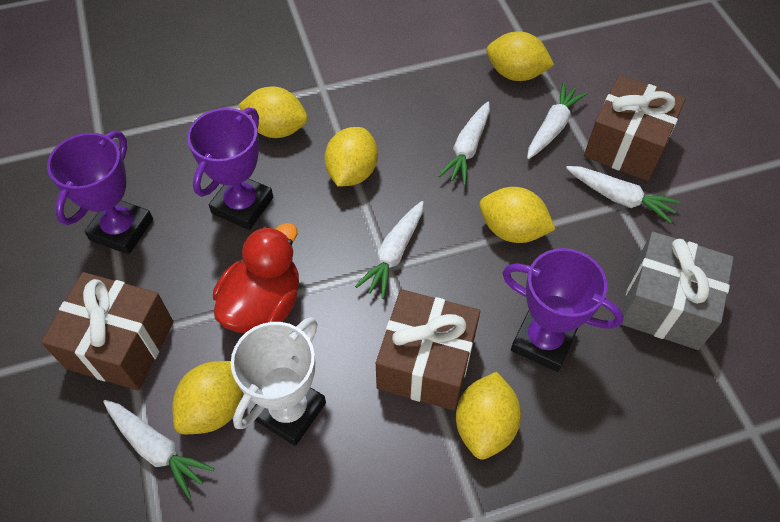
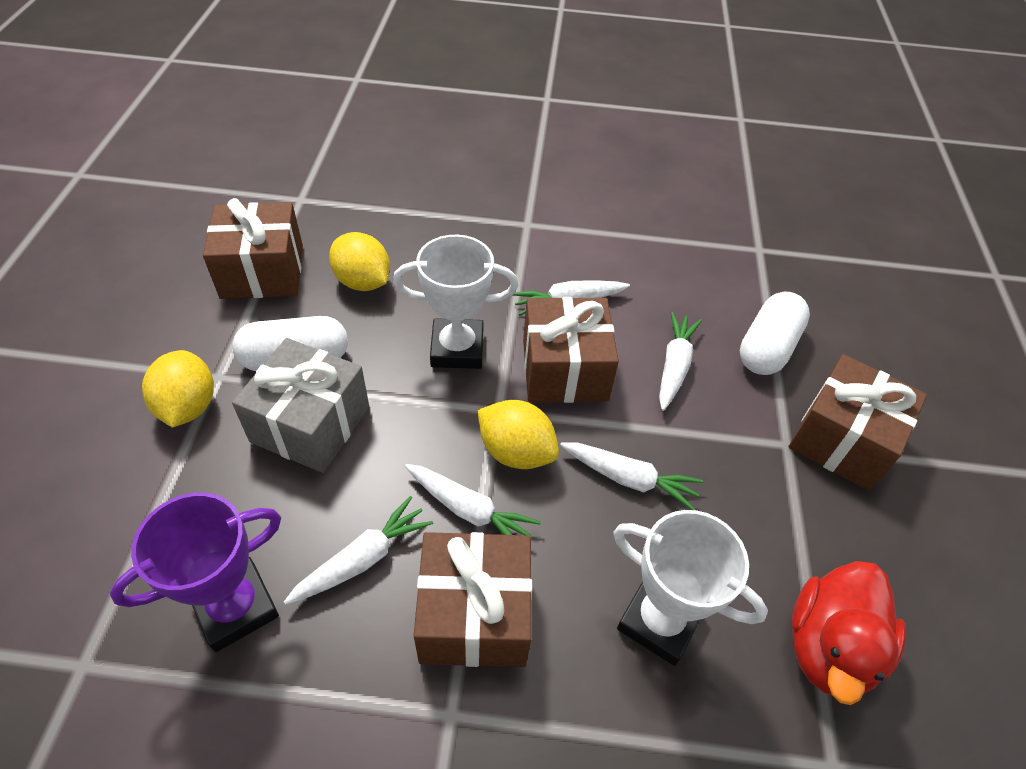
brown gift: 3 -> 4
purple trophy: 3 -> 1
white capsule: 0 -> 2
white trophy: 1 -> 2
yellow lemon: 6 -> 3

